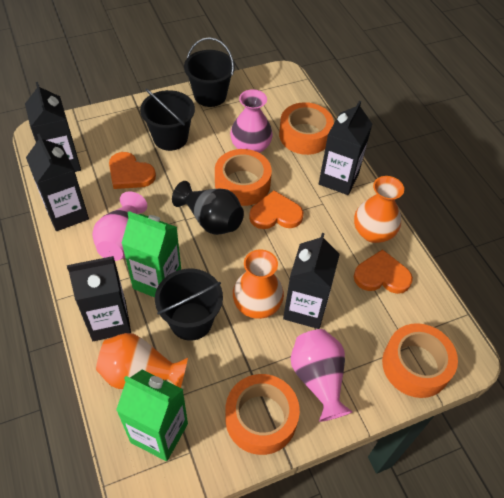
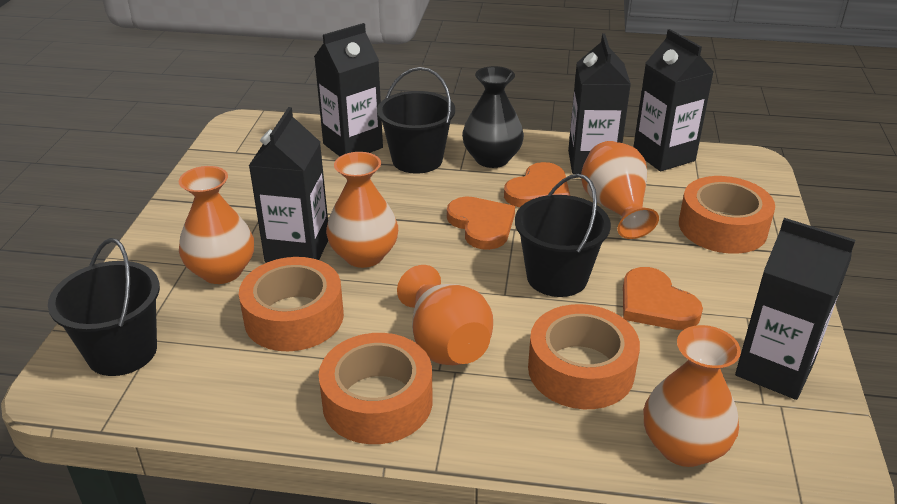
green carton: 2 -> 0
orange vase: 3 -> 5
pink vase: 3 -> 0

